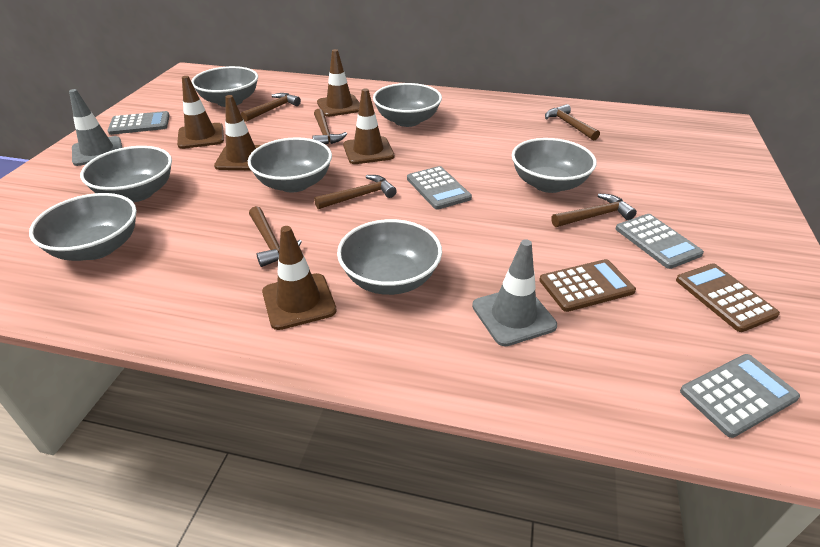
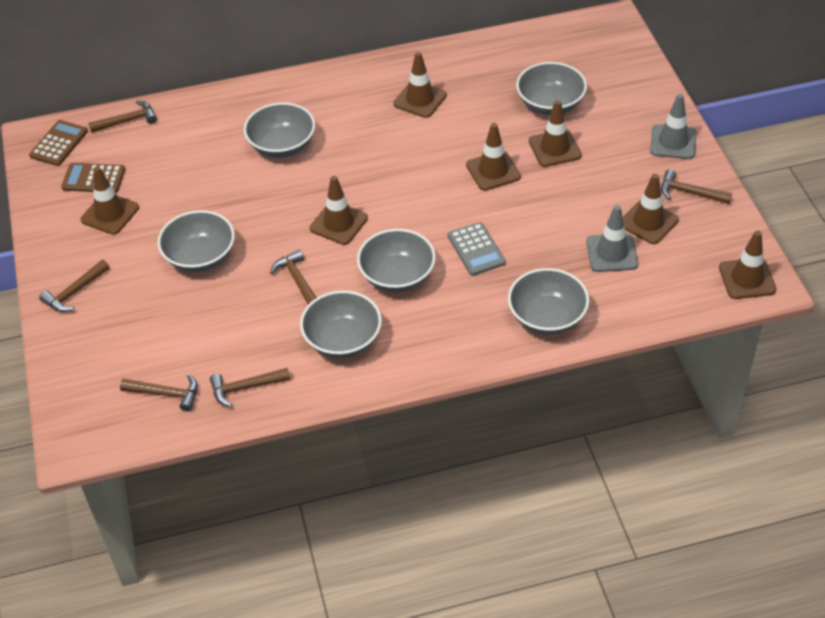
brown traffic cone: 5 -> 7
grey bowl: 7 -> 6
grey calculator: 4 -> 1

